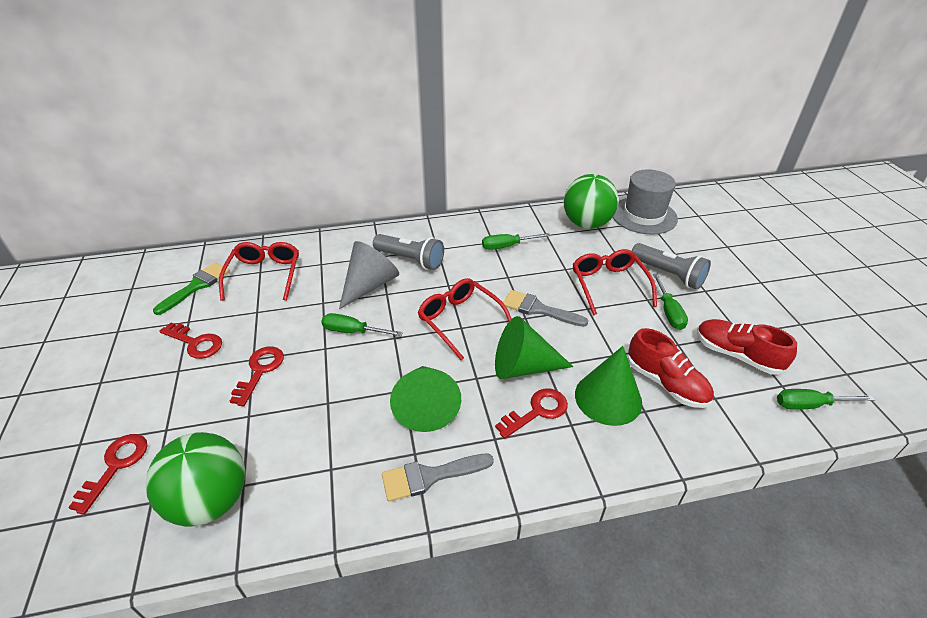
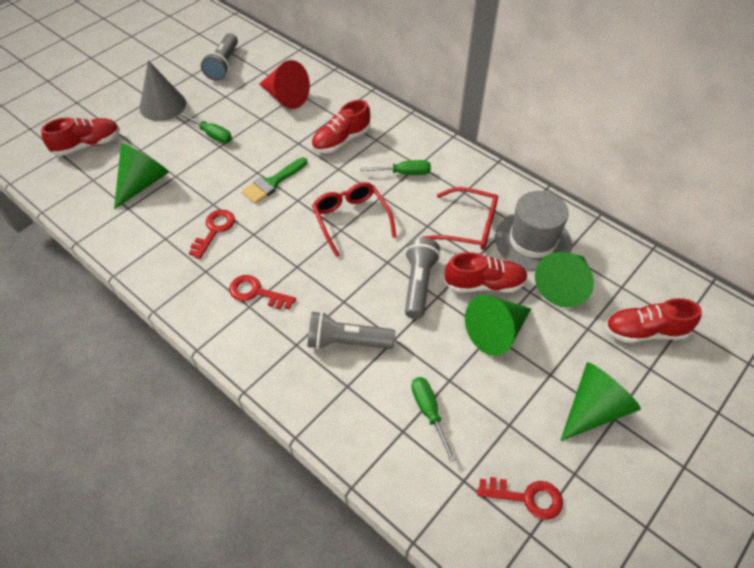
green ball: 2 -> 0
green cone: 3 -> 4
green screwdriver: 4 -> 3
grey brush: 2 -> 0
grey flashlight: 2 -> 3
red cone: 0 -> 1
red glasses: 3 -> 2
red key: 4 -> 3
red shoe: 2 -> 4

